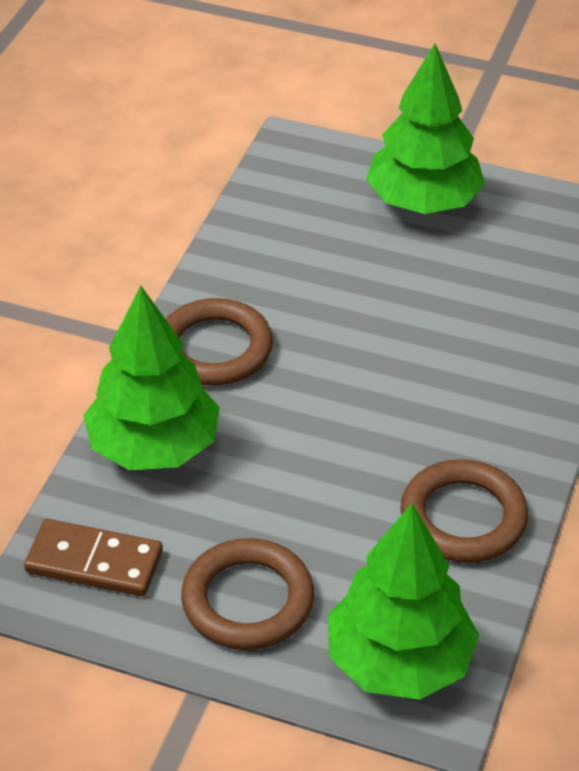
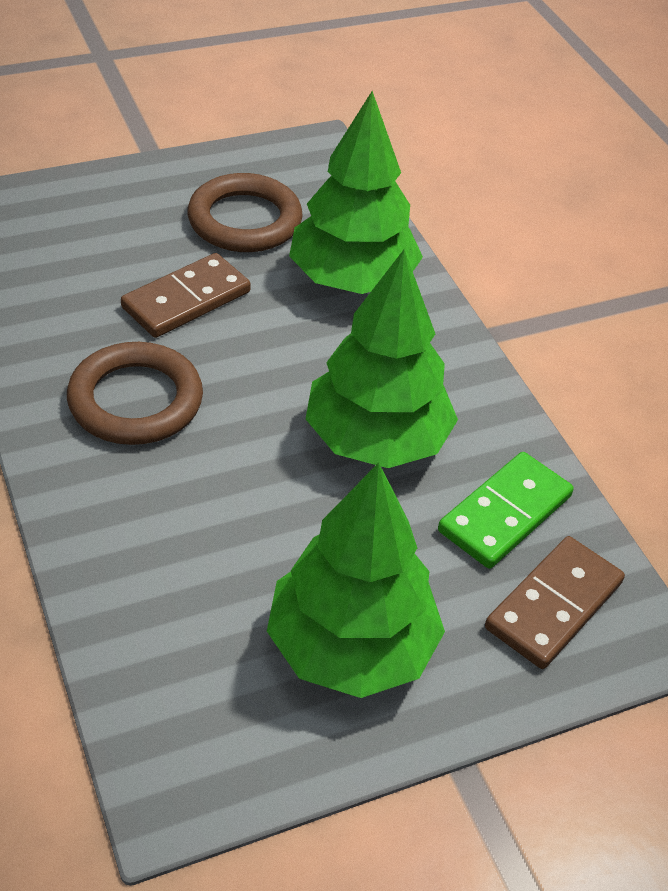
brown domino: 1 -> 2
brown ring: 3 -> 2
green domino: 0 -> 1

